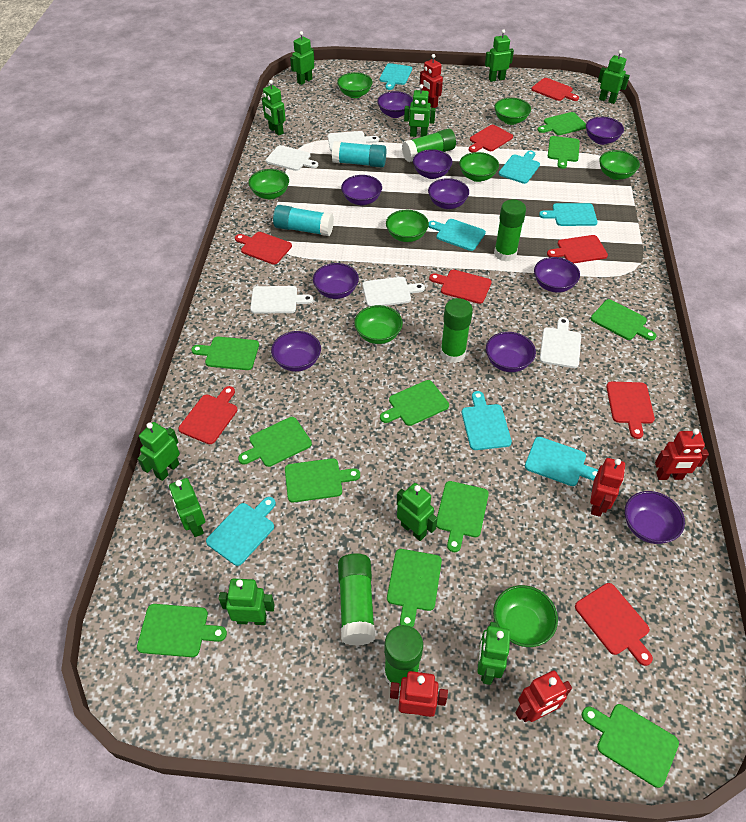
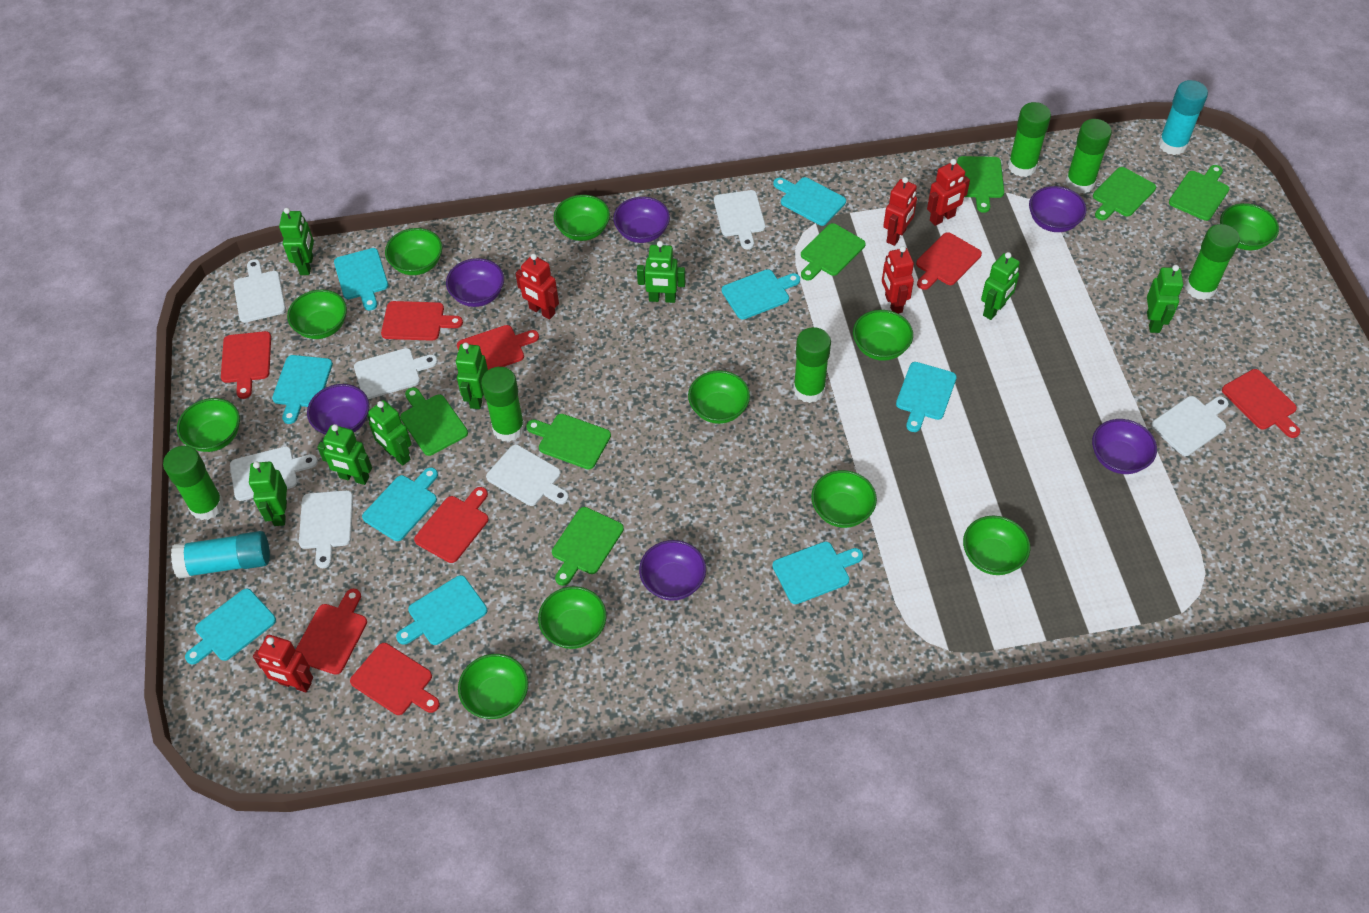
green bowl: 8 -> 11
green cutting board: 11 -> 7
green glue stick: 5 -> 6
green robot: 10 -> 8
purple bowl: 10 -> 6
turquoise cutting board: 7 -> 9
white cutting board: 5 -> 7

